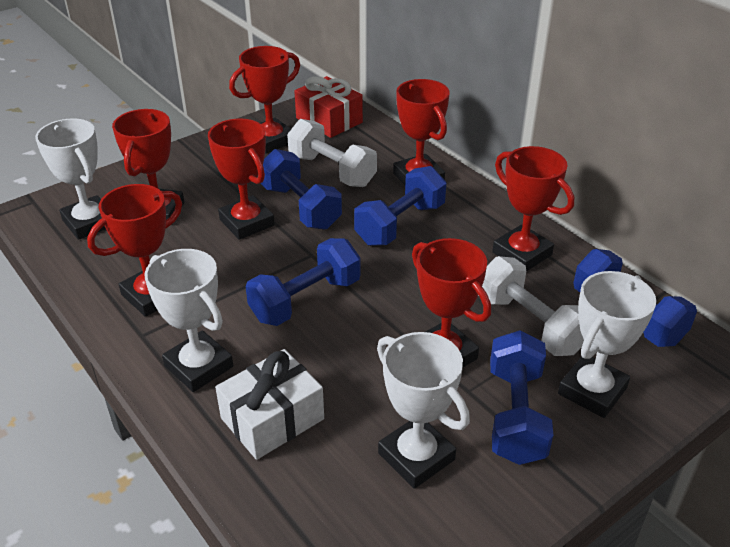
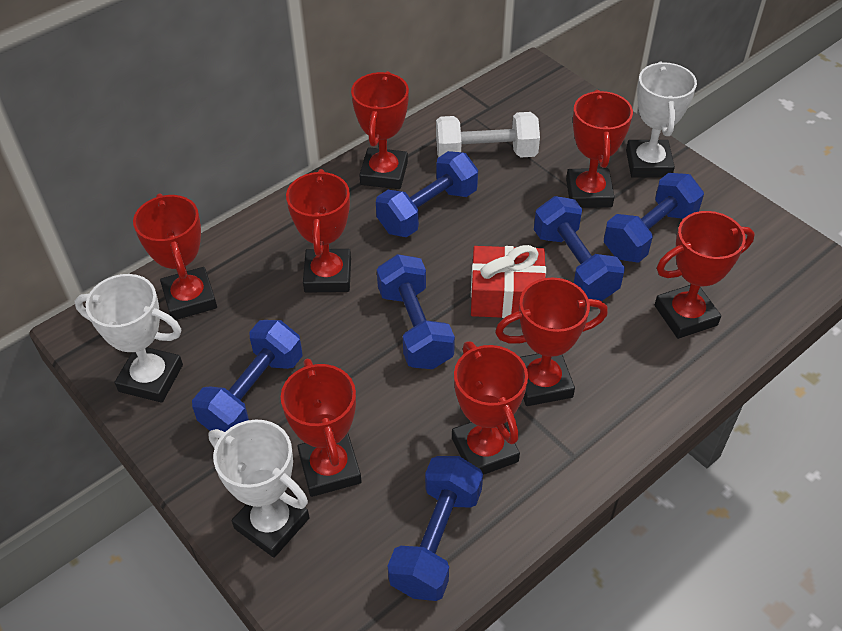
blue dumbbell: 5 -> 6
red trophy: 7 -> 8
white dumbbell: 2 -> 1
white gift: 1 -> 0
white trophy: 4 -> 3

